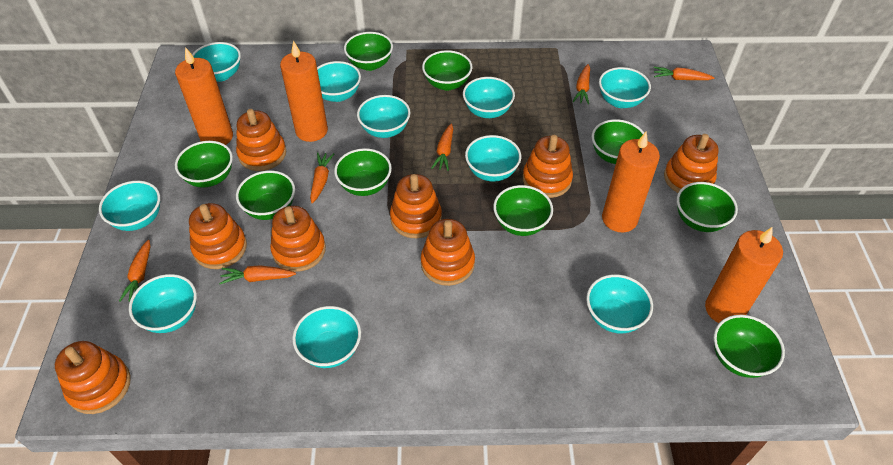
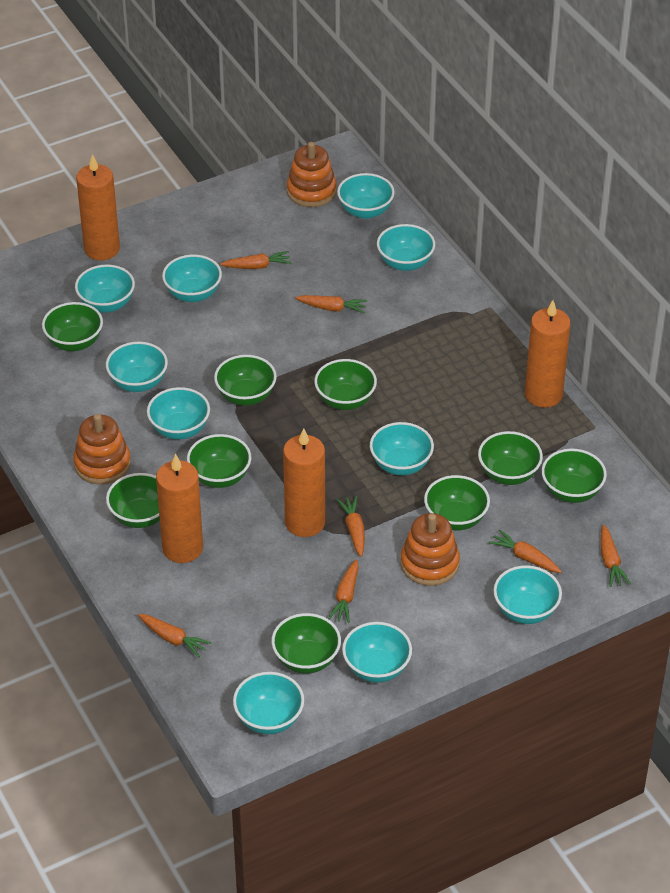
orange carrot: 6 -> 7
orange stacking toy: 8 -> 3

